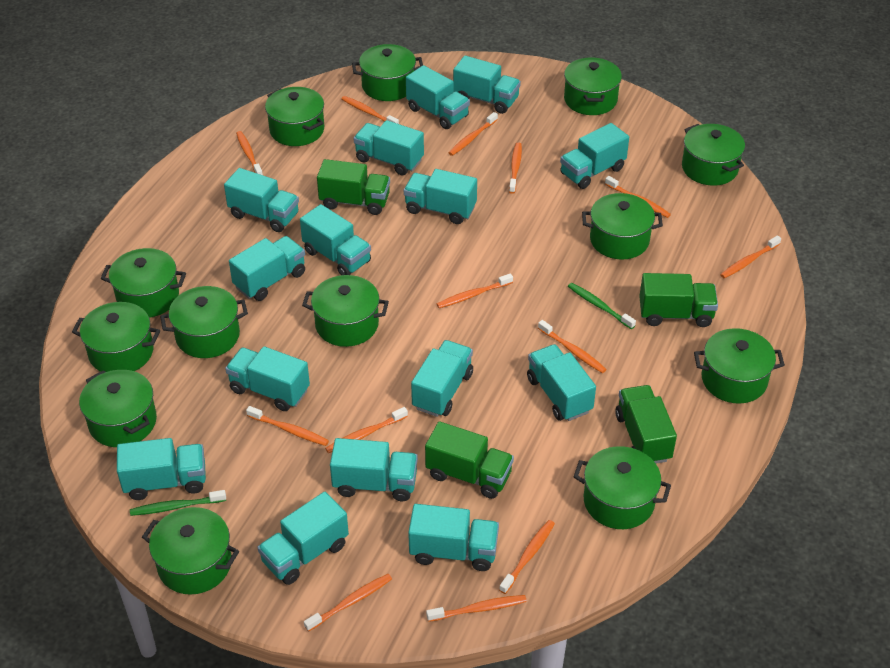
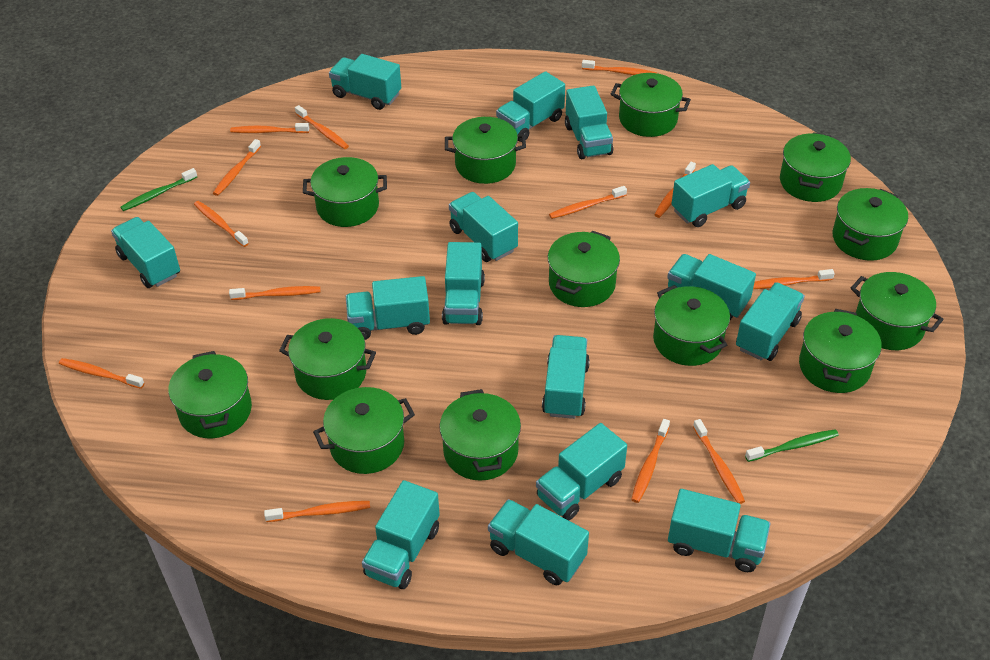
green truck: 4 -> 0

